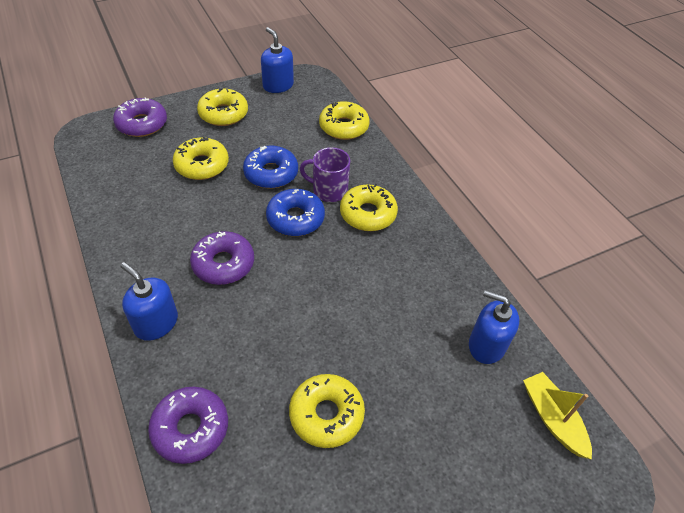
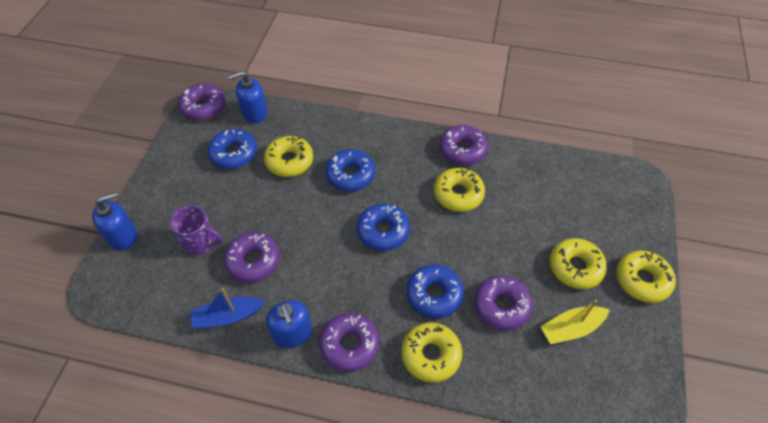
blue boat: 0 -> 1
blue donut: 2 -> 4
purple donut: 3 -> 5

